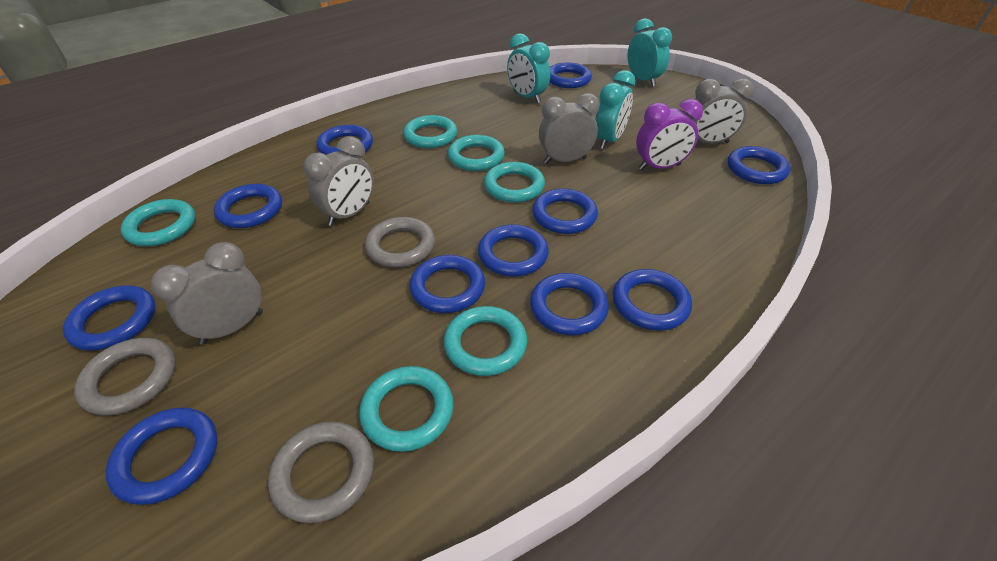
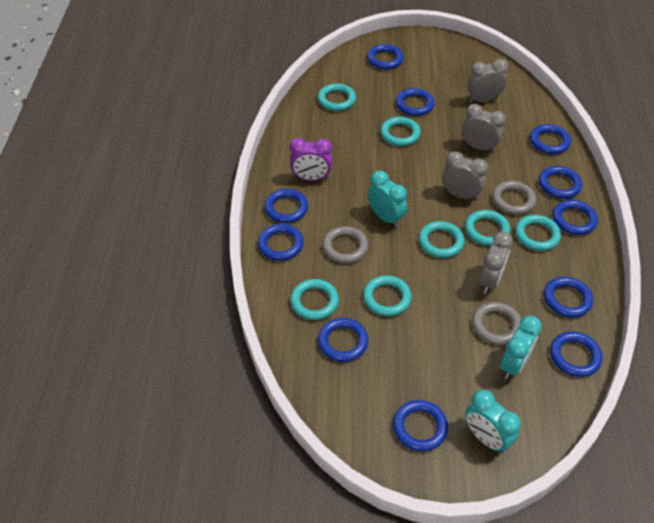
turquoise ring: 6 -> 7

